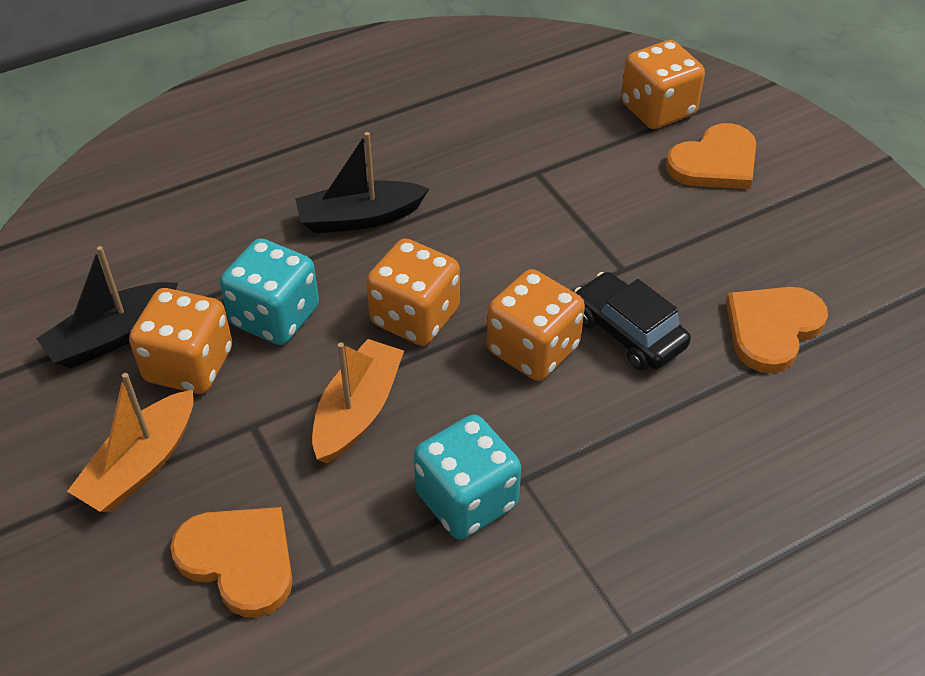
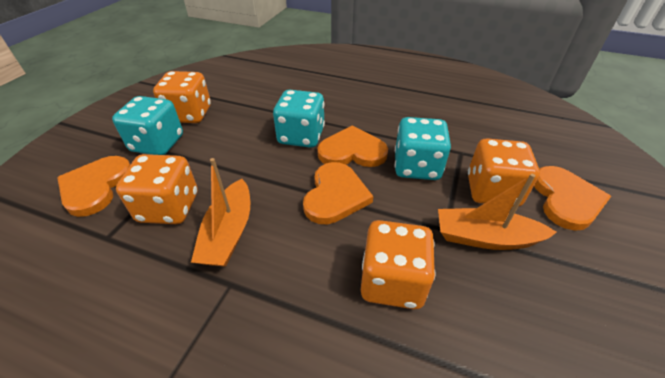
black boat: 2 -> 0
black car: 1 -> 0
orange heart: 3 -> 4
turquoise dice: 2 -> 3

